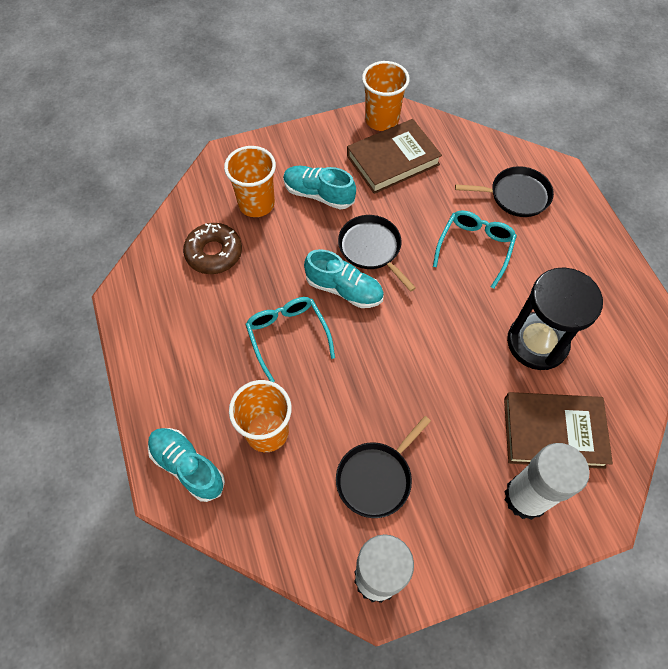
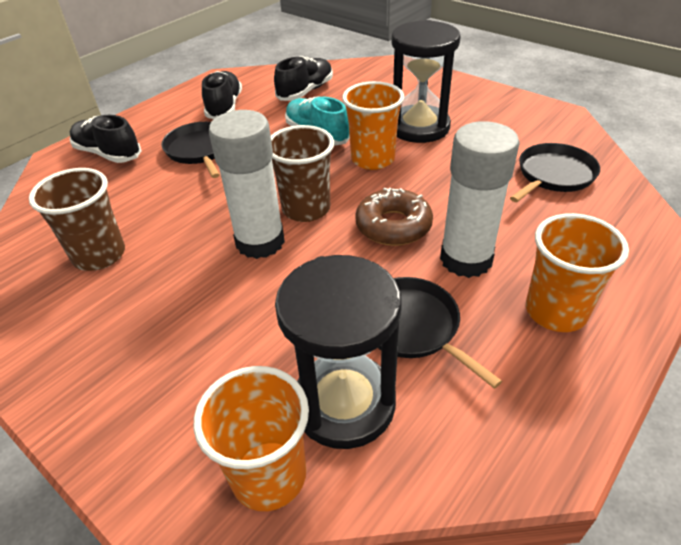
black hourglass: 1 -> 2
black shoe: 0 -> 3
brown book: 2 -> 0
brown cup: 0 -> 2
turquoise glasses: 2 -> 0
turquoise shoe: 3 -> 1

